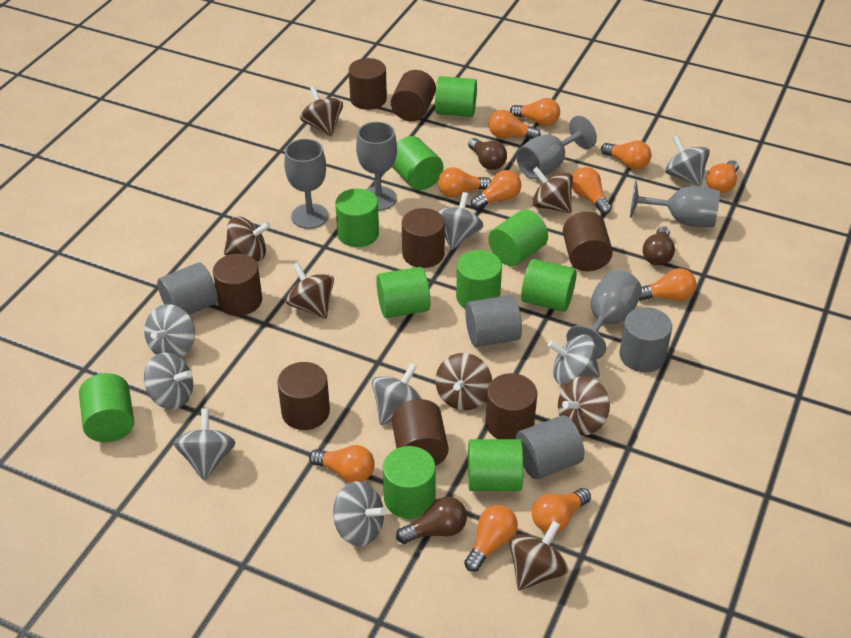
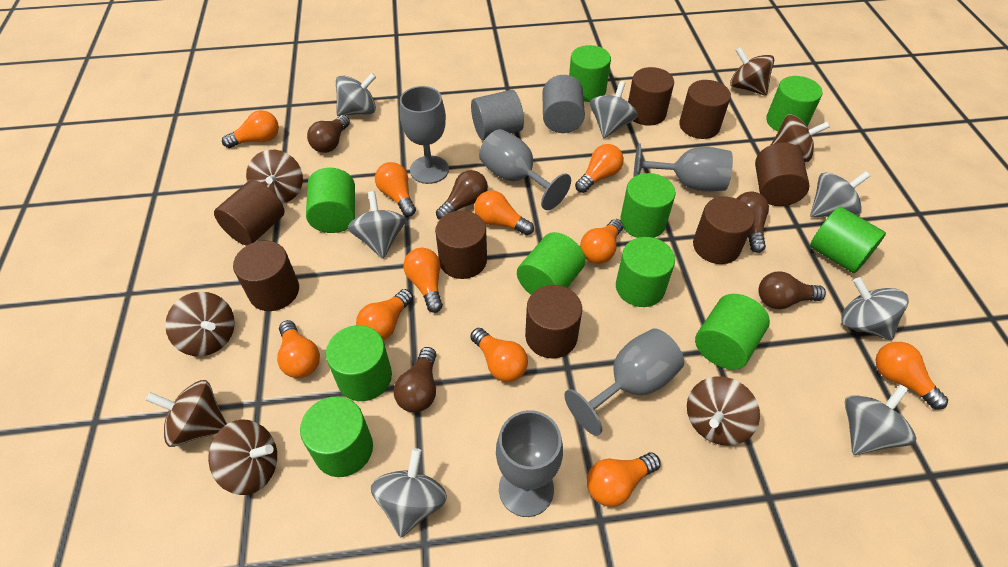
brown light bulb: 3 -> 5
grey cylinder: 4 -> 2
grey spinning top: 8 -> 7

